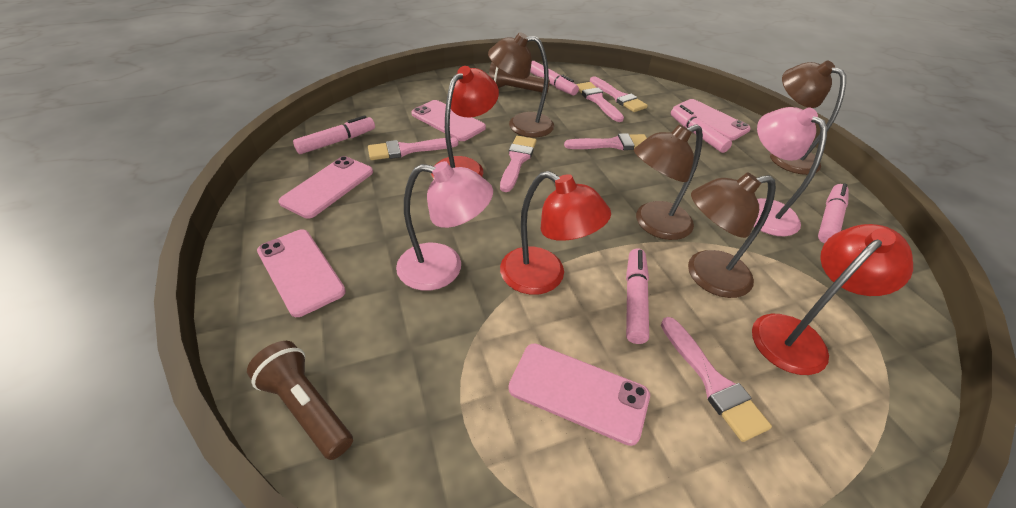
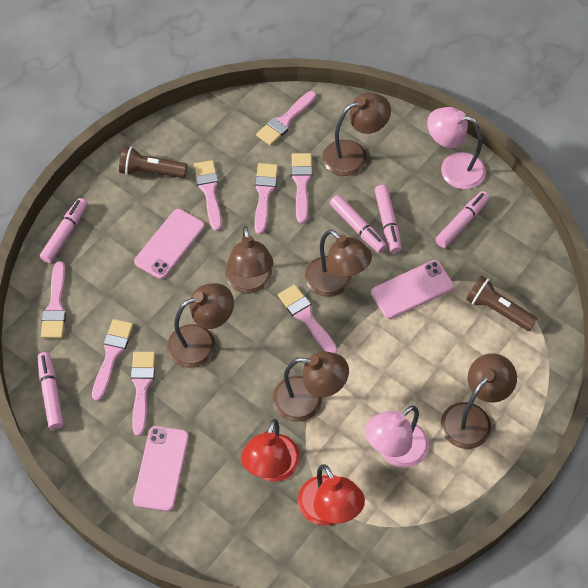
brown lamp: 4 -> 6
pink brush: 6 -> 8
pink phone: 5 -> 3
red lamp: 3 -> 2

